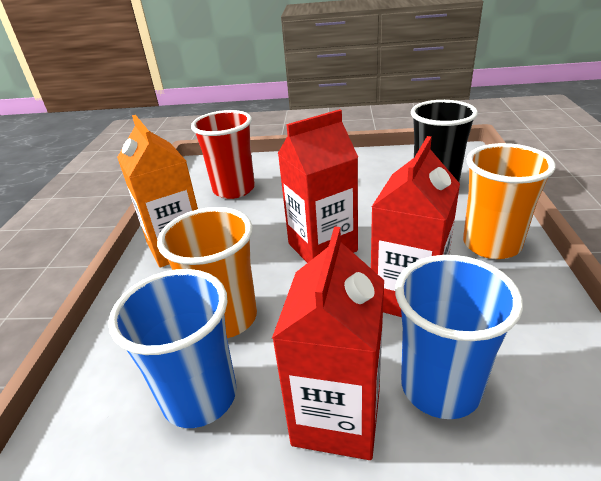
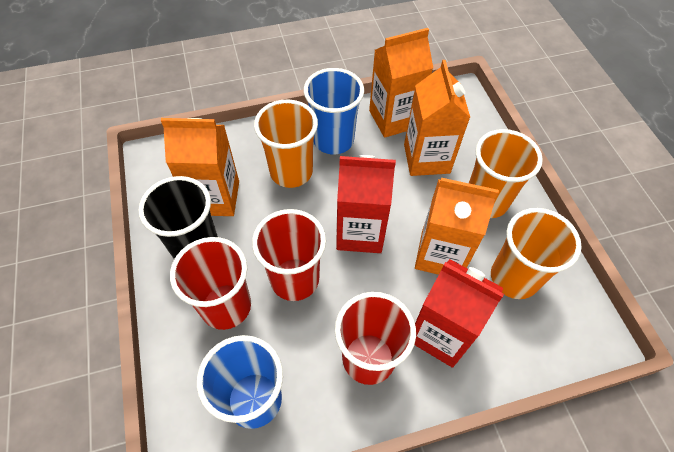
orange carton: 1 -> 4
orange cup: 2 -> 3
red carton: 3 -> 2
red cup: 1 -> 3

